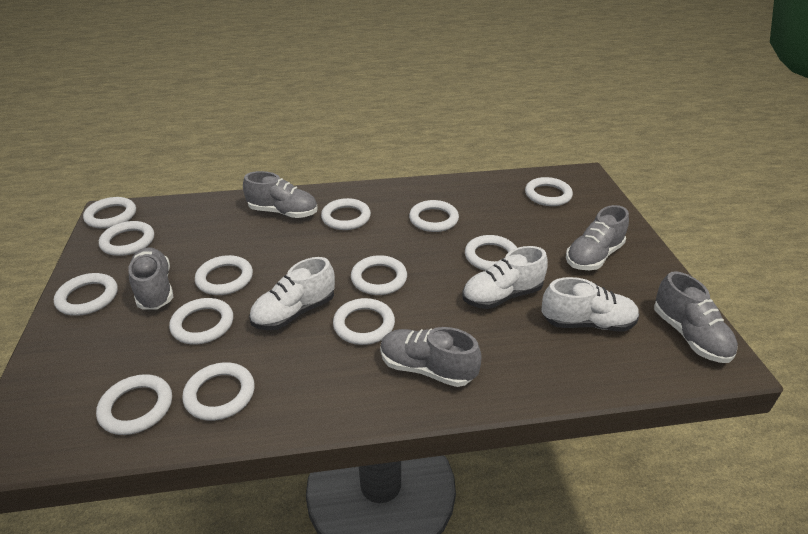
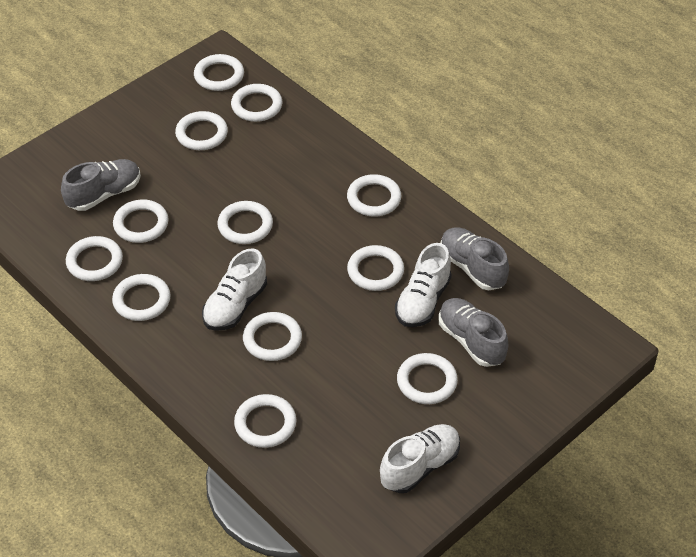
grey shoe: 5 -> 3
white ring: 13 -> 12

